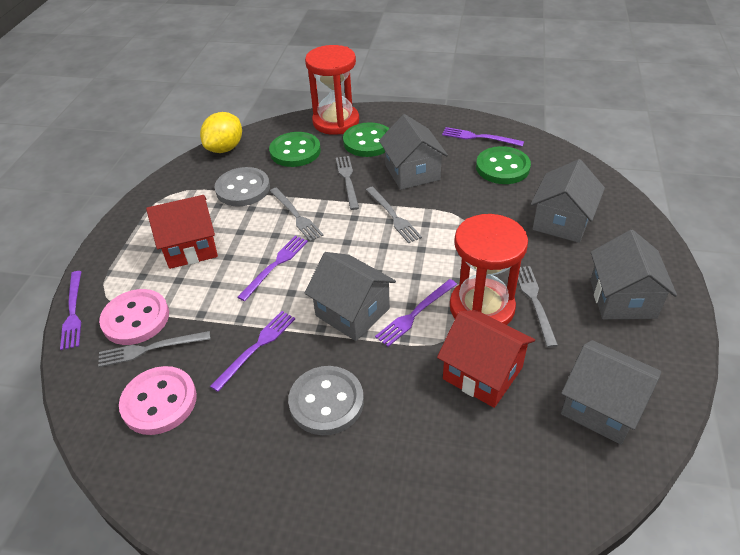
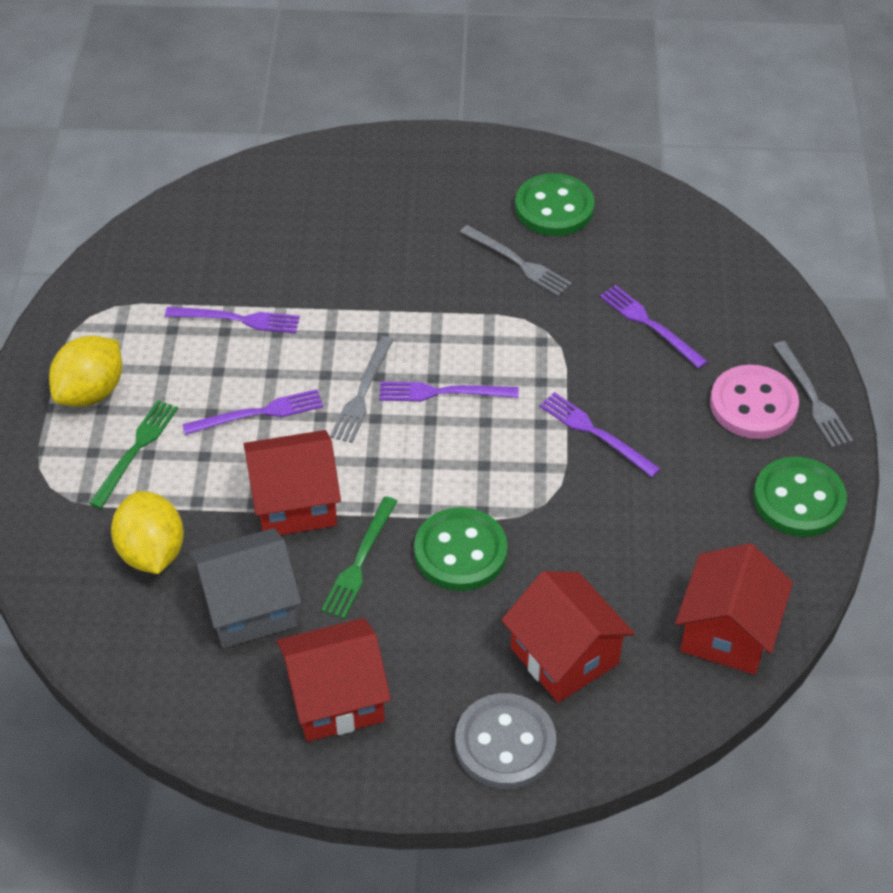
green fork: 0 -> 2
grey button: 2 -> 1
grey fork: 5 -> 3
grey house: 5 -> 1
pink button: 2 -> 1
red hourglass: 2 -> 0
red house: 2 -> 4
yellow lemon: 1 -> 2

